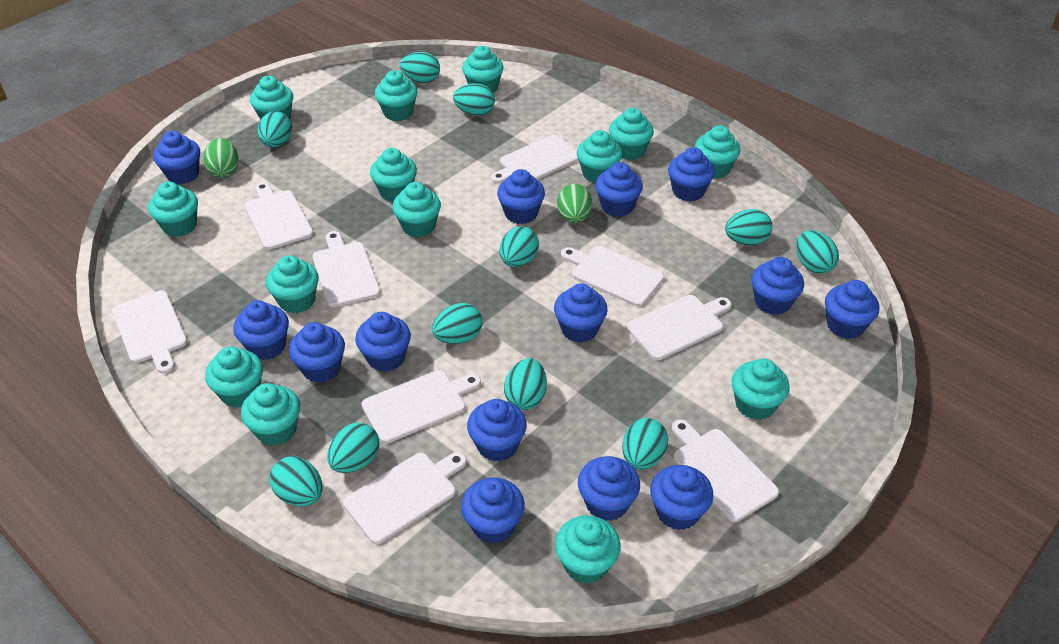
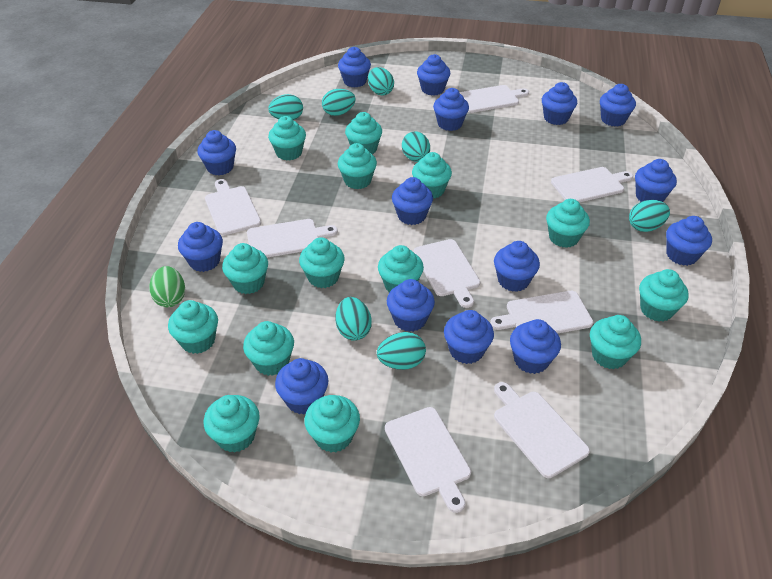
blue cupcake: 14 -> 15
green egg: 2 -> 1
turquoise egg: 11 -> 7
white cutting board: 9 -> 8

